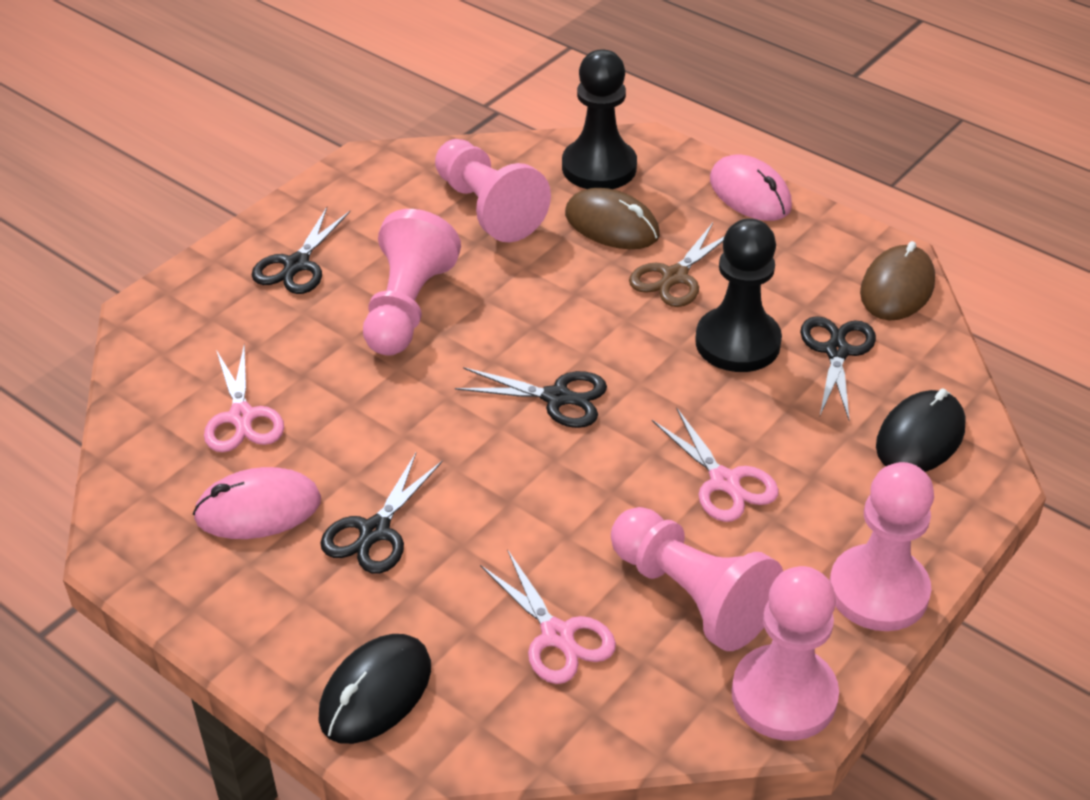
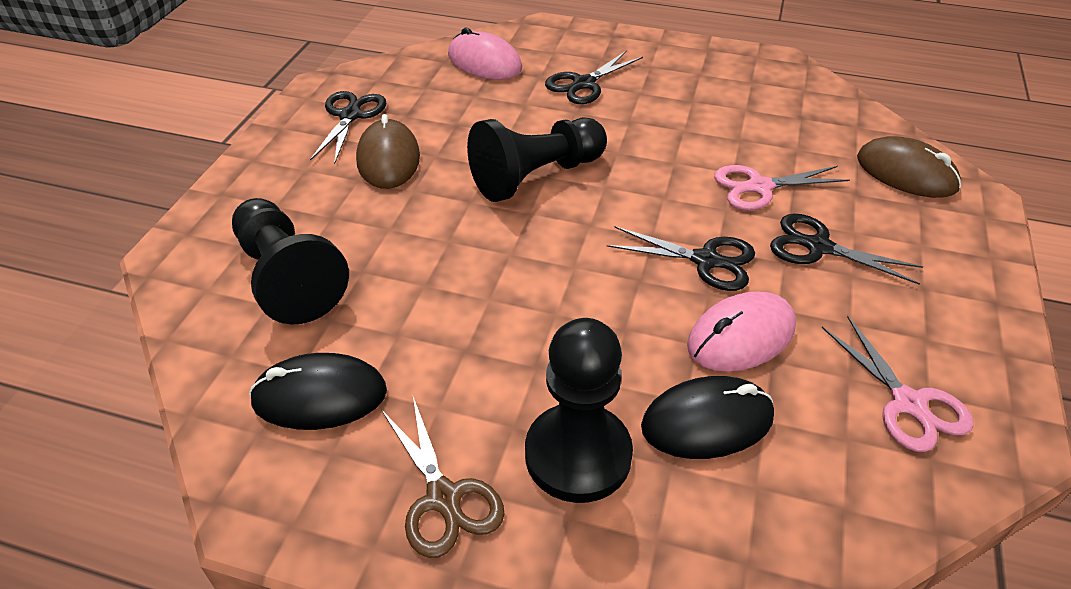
black pawn: 2 -> 3
pink pawn: 5 -> 0
pink scissors: 3 -> 2

